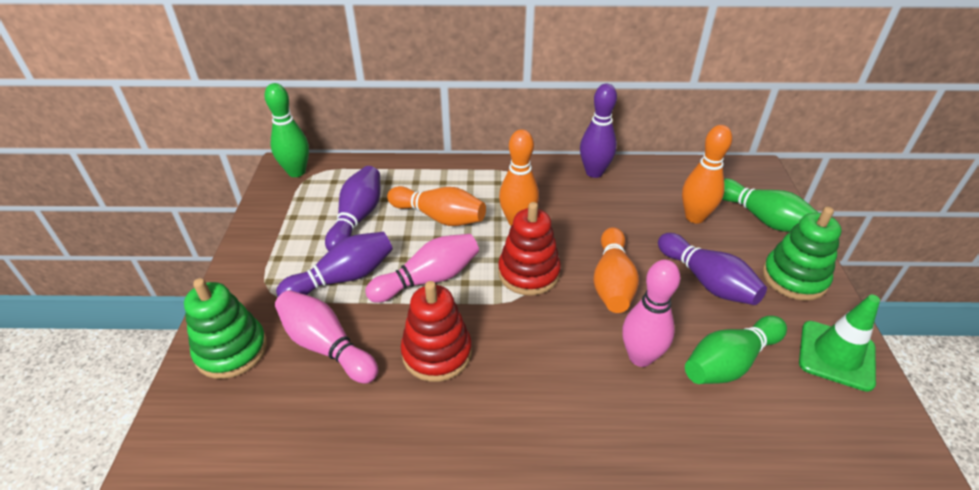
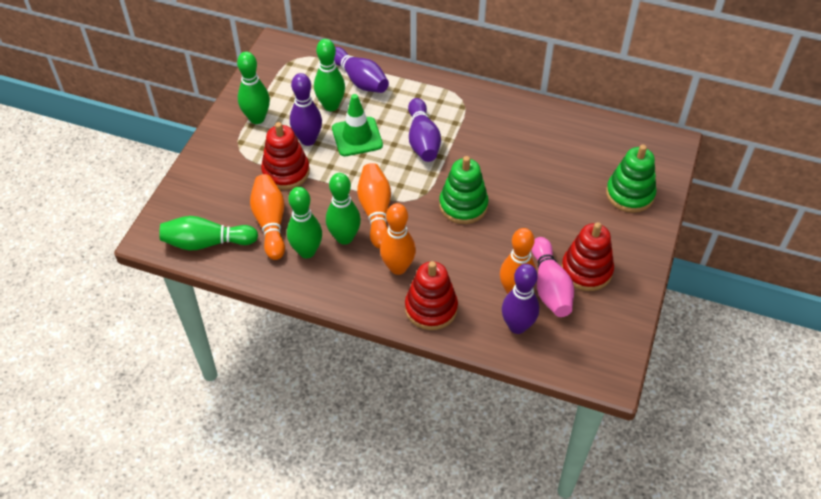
green bowling pin: 3 -> 5
pink bowling pin: 3 -> 1
red stacking toy: 2 -> 3

